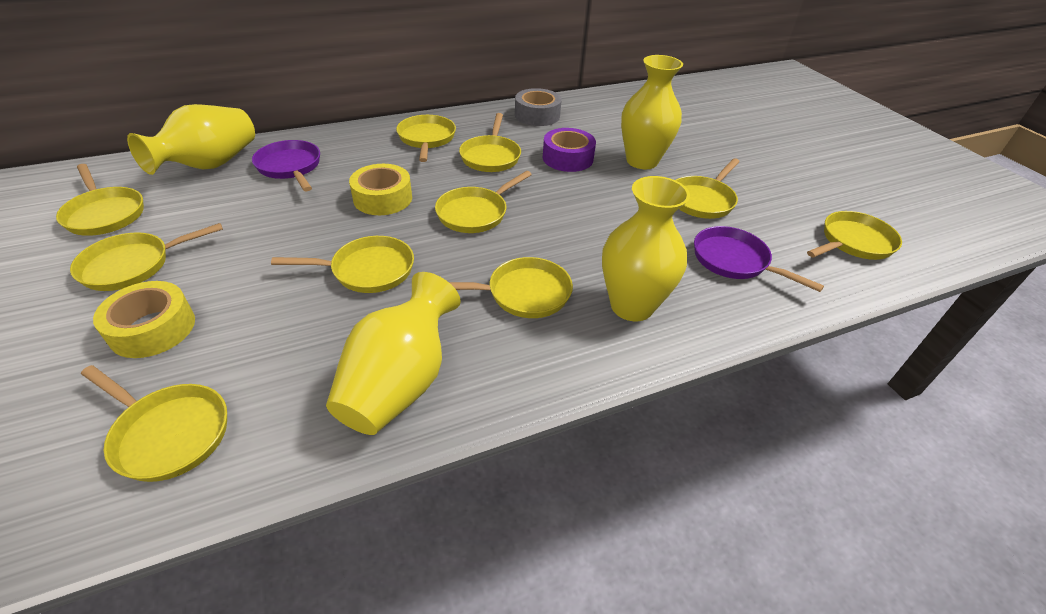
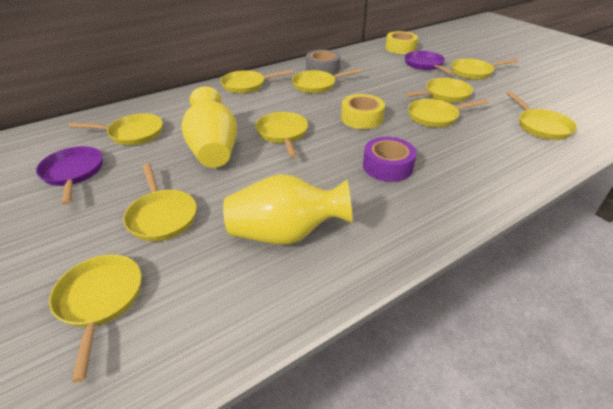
yellow vase: 4 -> 2

